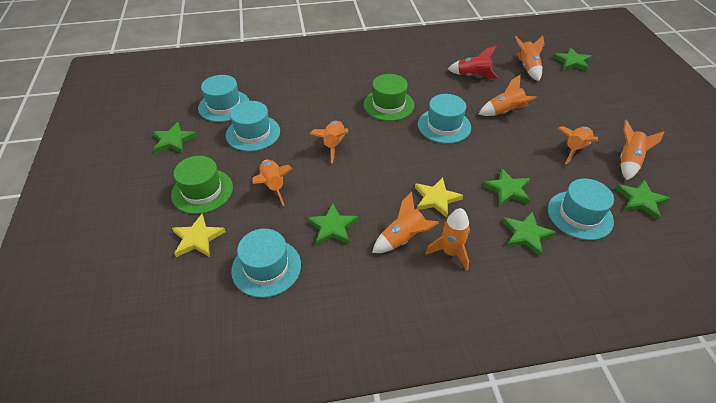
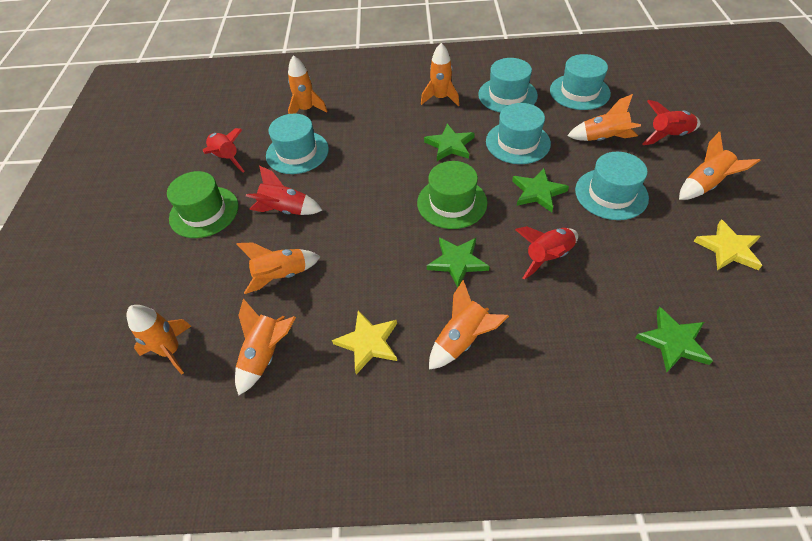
green star: 6 -> 4
red rocket: 1 -> 4

